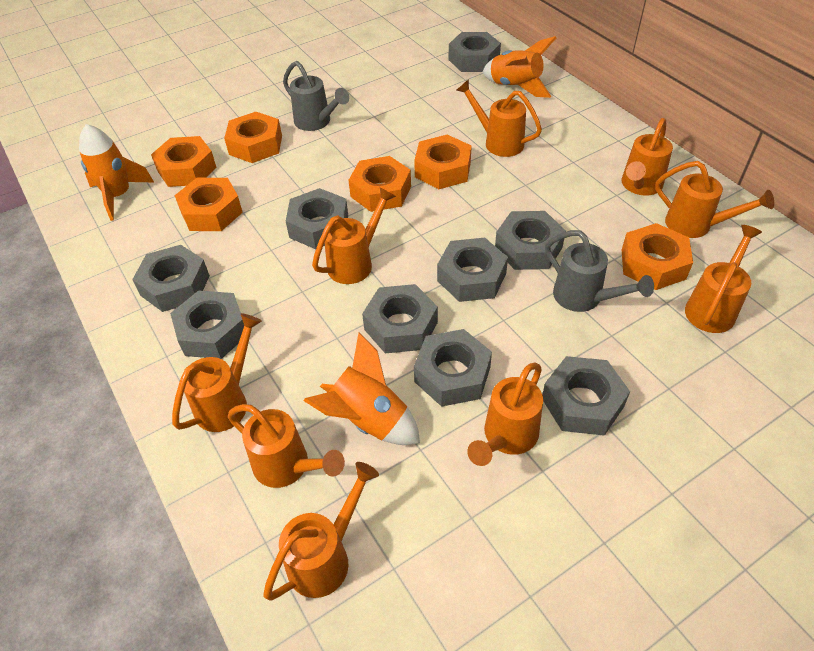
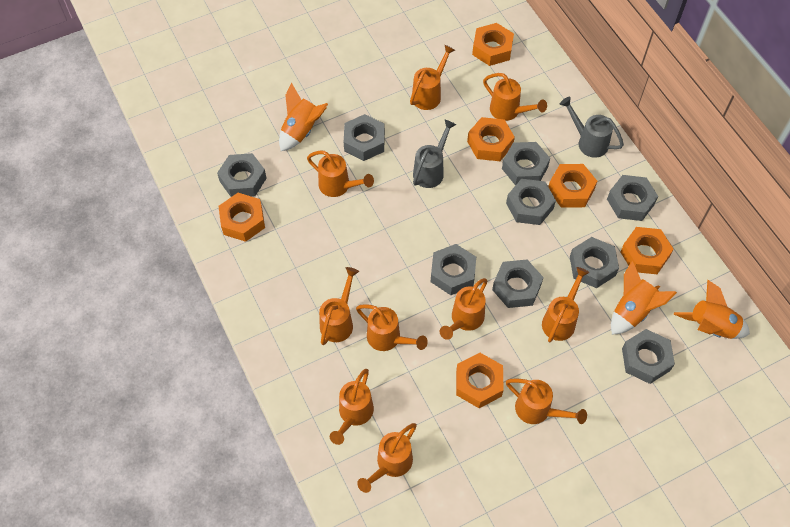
orange watering can: 9 -> 10

